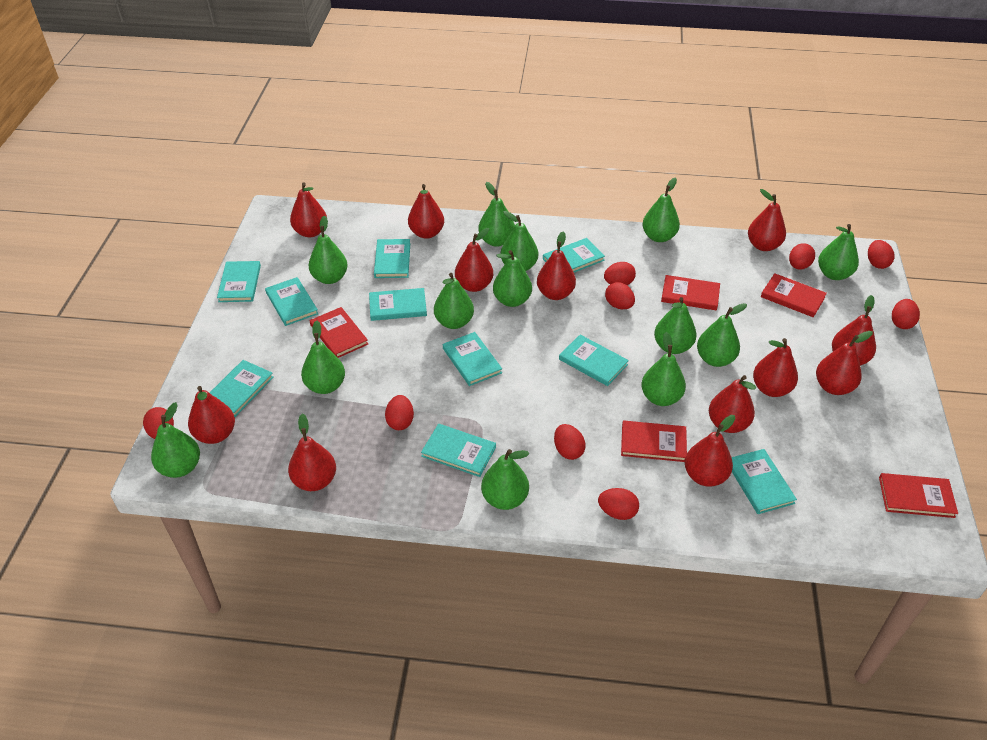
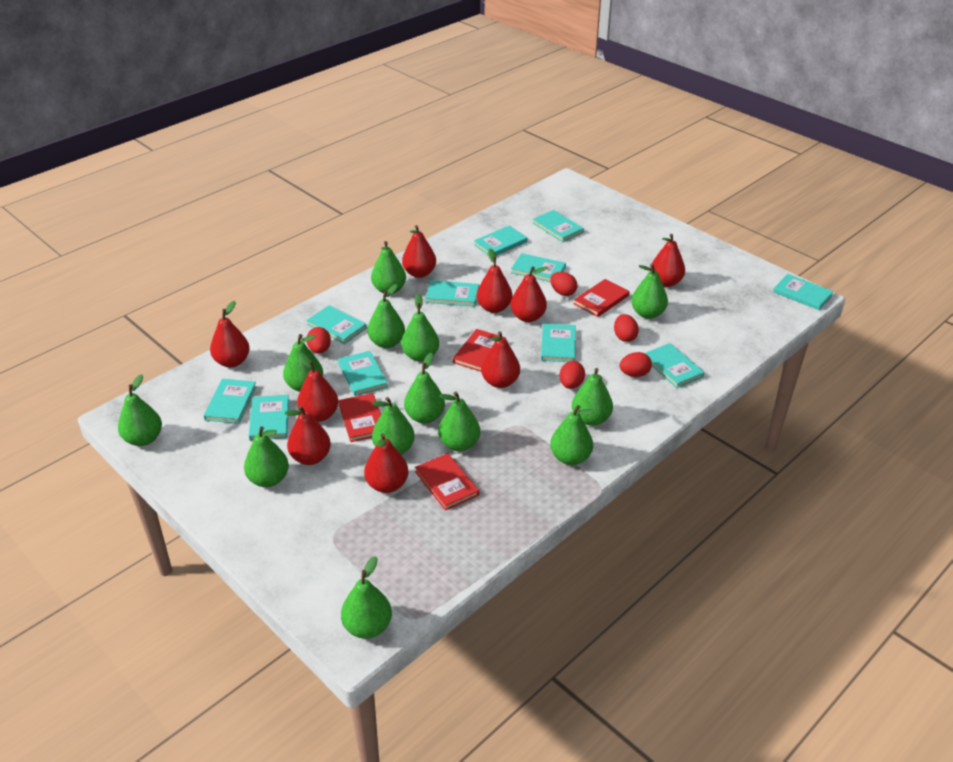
red book: 5 -> 4
red egg: 9 -> 5
red pear: 12 -> 9
turquoise book: 10 -> 11

